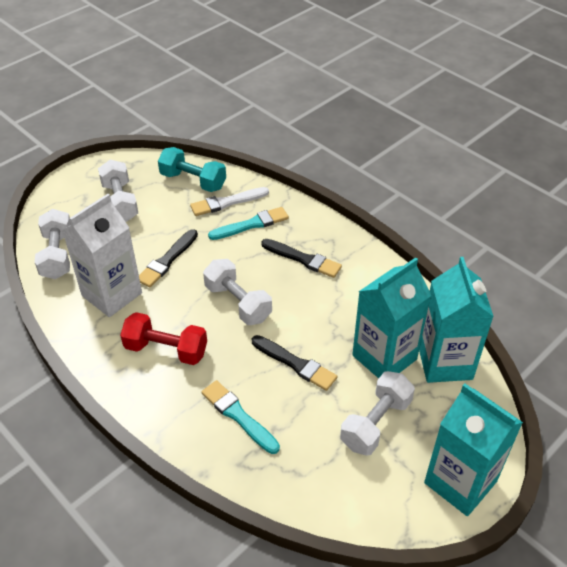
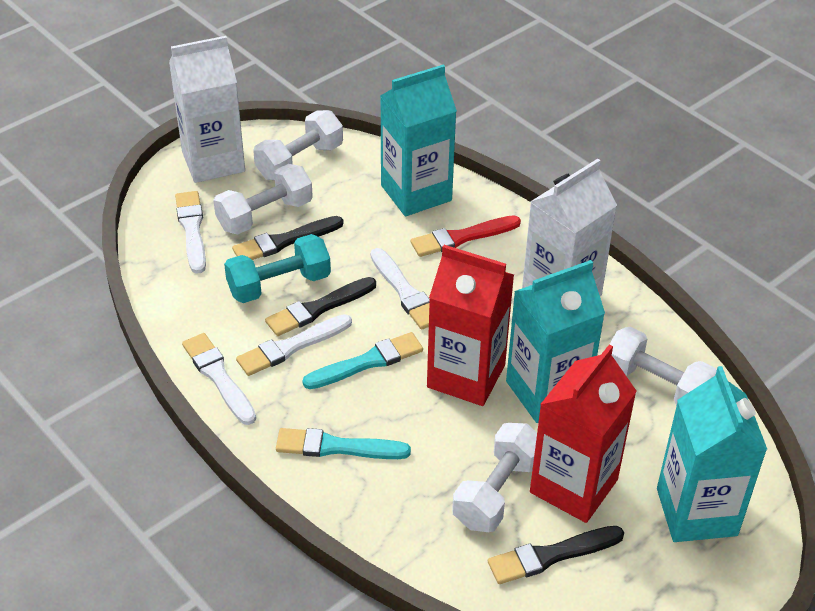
red brush: 0 -> 1
red carton: 0 -> 2
red dumbbell: 1 -> 0
white brush: 1 -> 4
white carton: 1 -> 2

